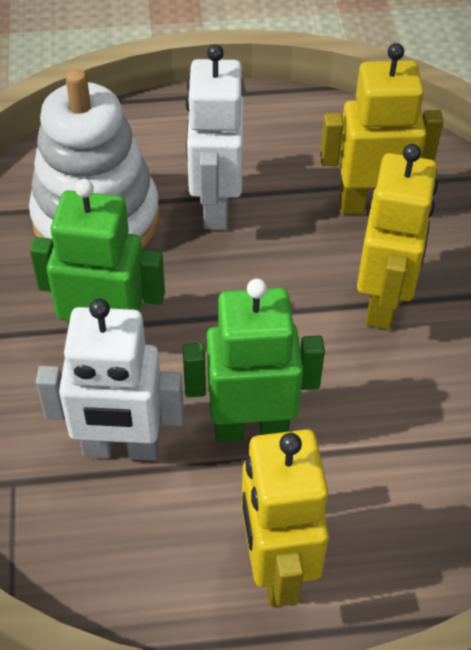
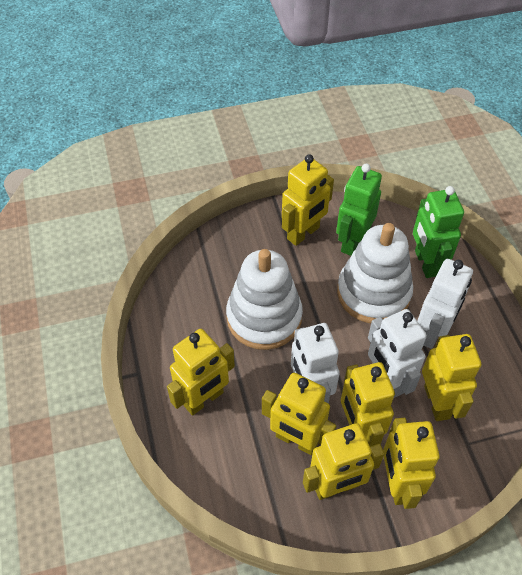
white robot: 2 -> 3
white stacking toy: 1 -> 2
yellow robot: 3 -> 7

